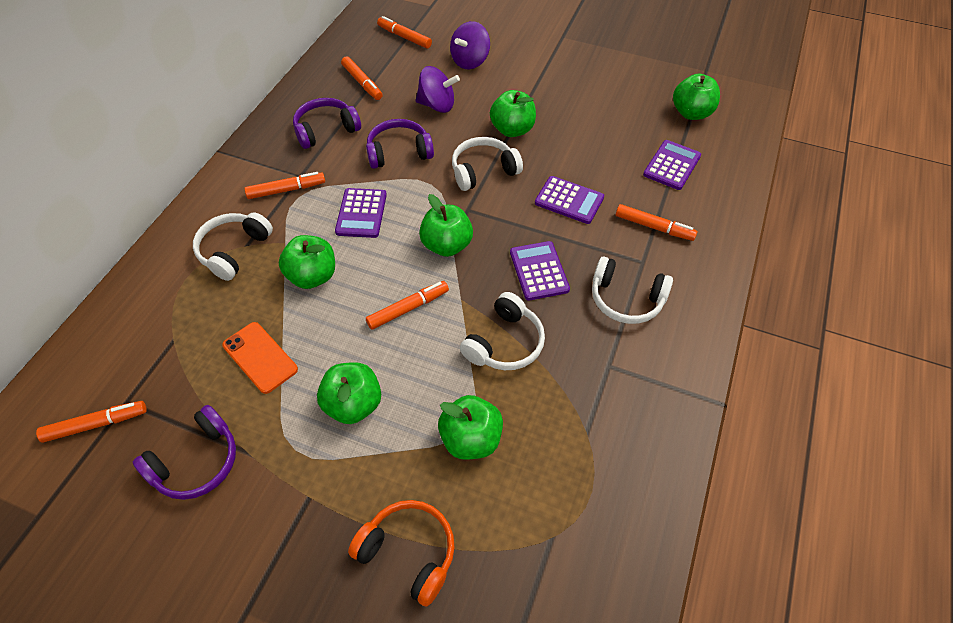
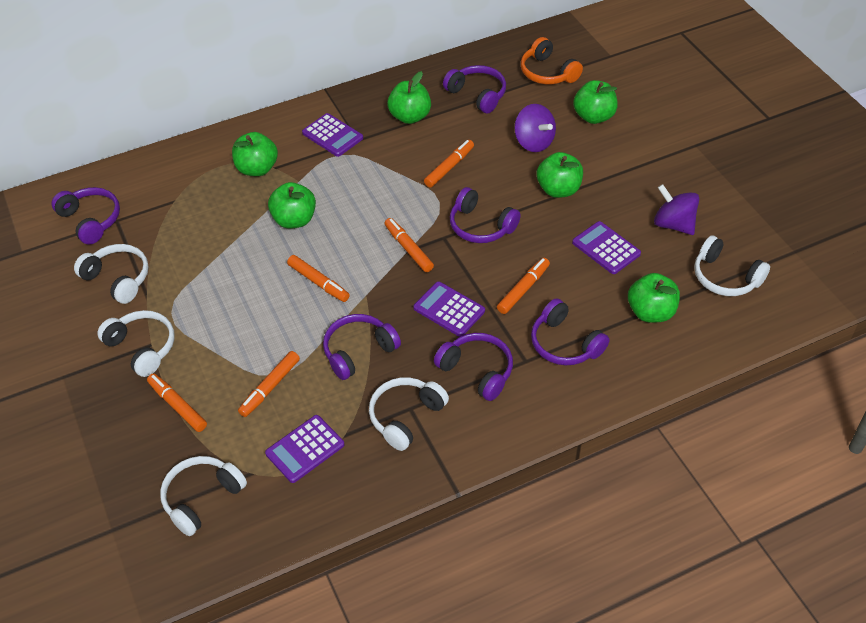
orange phone: 1 -> 0
purple headphones: 3 -> 6
white headphones: 4 -> 5

